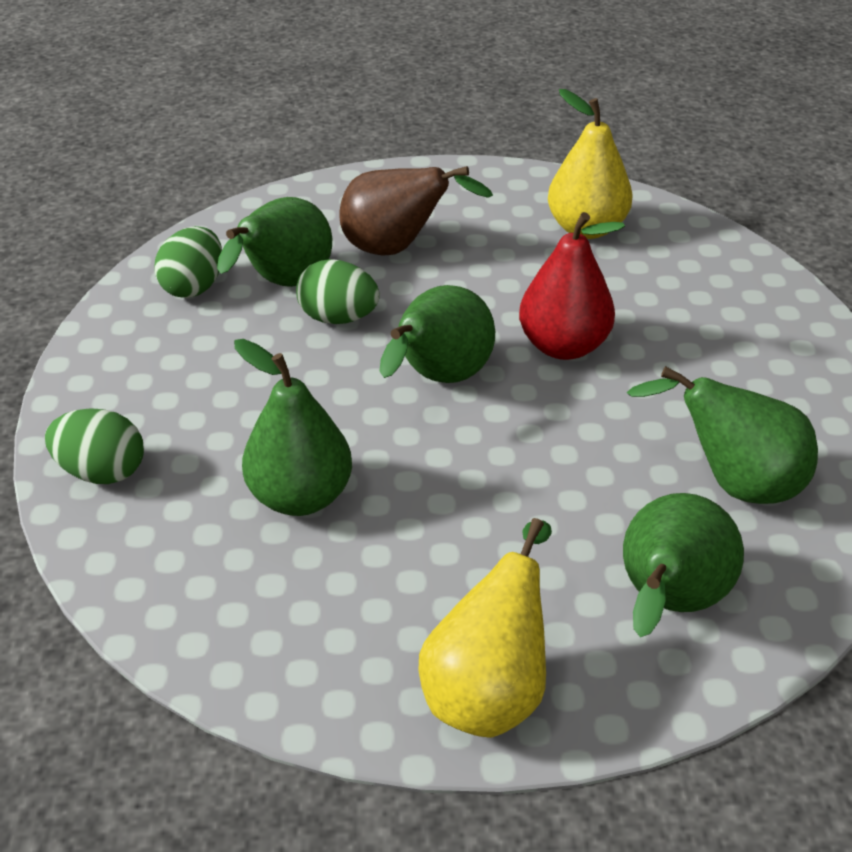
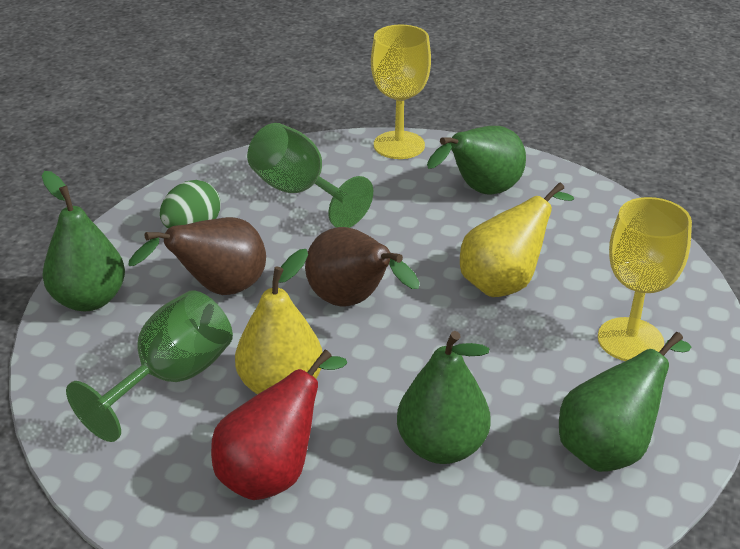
brown pear: 1 -> 2
green egg: 3 -> 1
green goblet: 0 -> 2
green pear: 5 -> 4
yellow goblet: 0 -> 2

